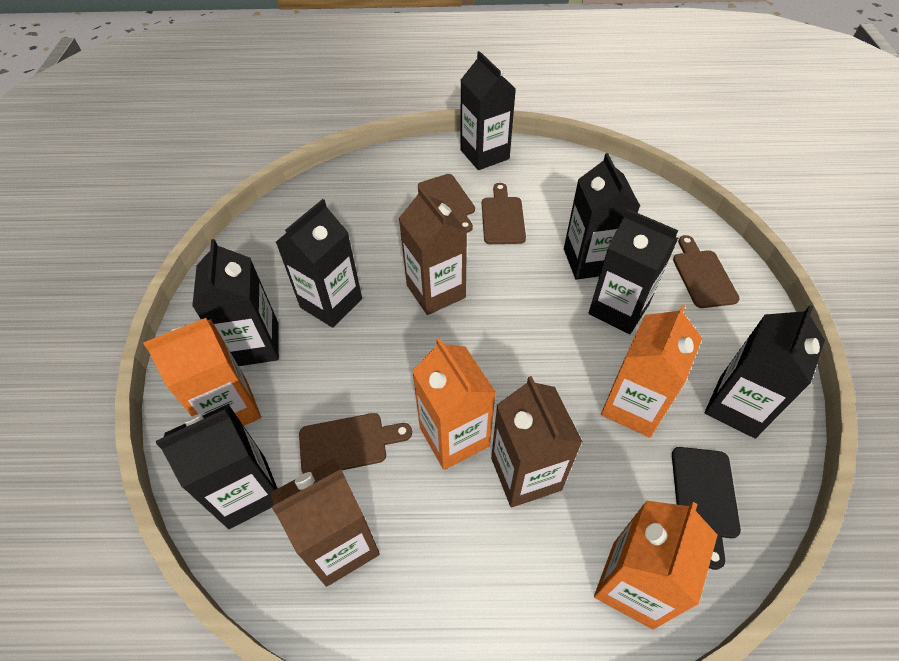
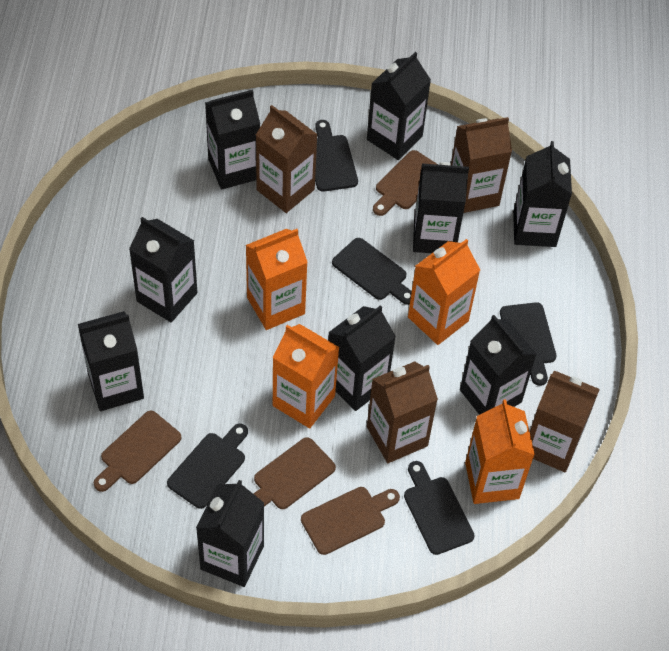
black carton: 7 -> 9
black cutting board: 1 -> 5
brown carton: 3 -> 4

